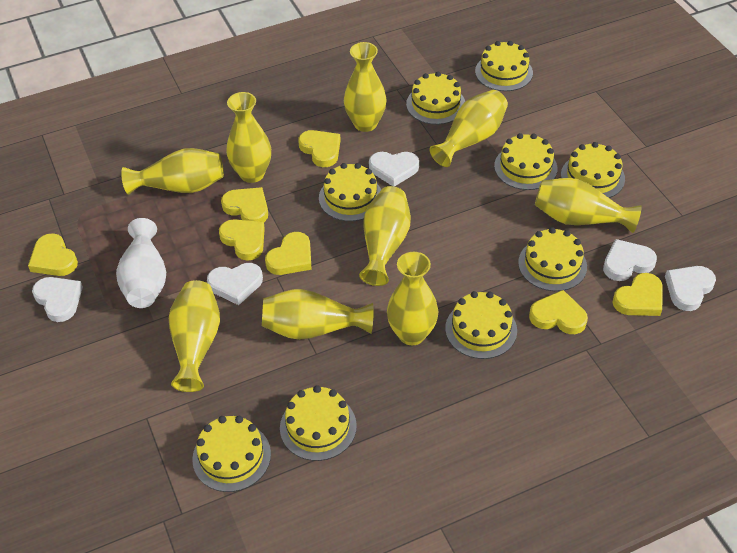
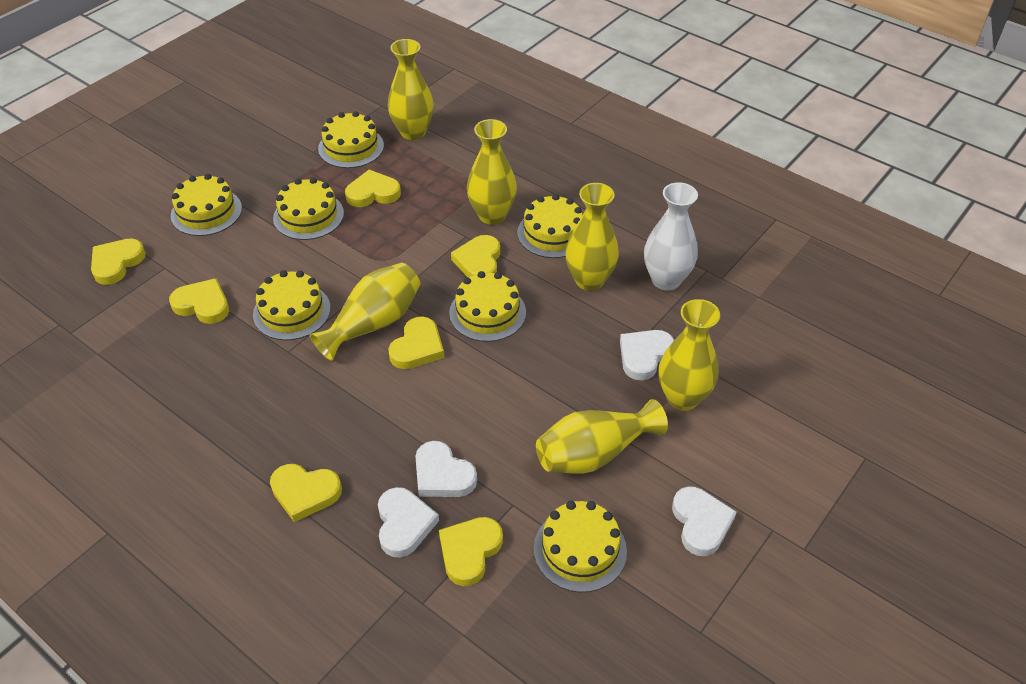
white heart: 5 -> 4
yellow cake: 9 -> 7
yellow vase: 9 -> 6

